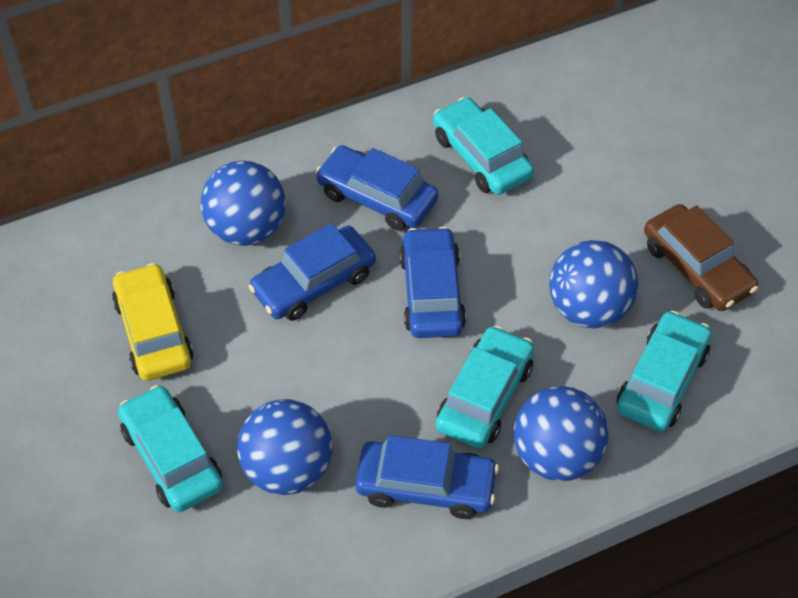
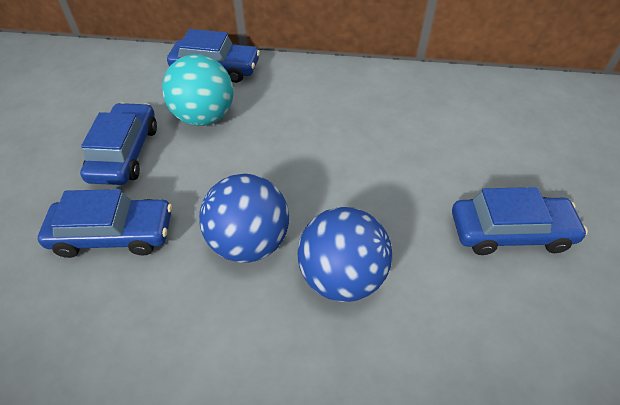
blue ball: 4 -> 2
brown car: 1 -> 0
turquoise ball: 0 -> 1
turquoise car: 4 -> 0
yellow car: 1 -> 0

